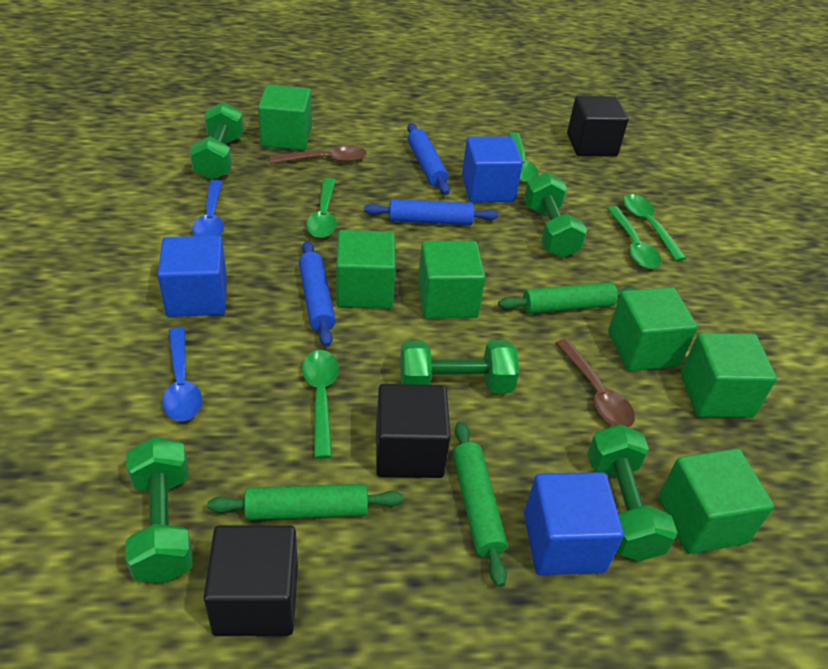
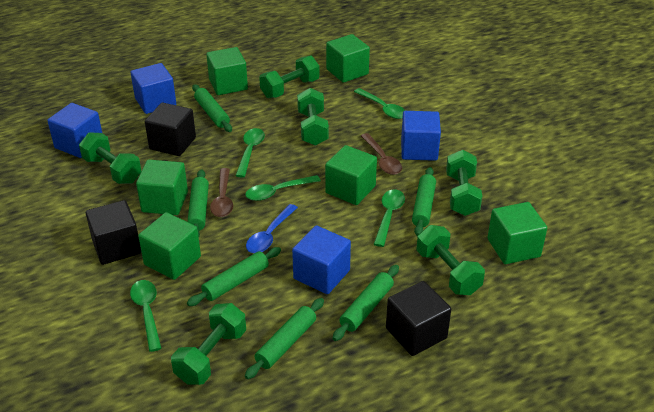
blue cube: 3 -> 4
blue rolling pin: 3 -> 0
blue spoon: 2 -> 1
green dumbbell: 5 -> 6
green rolling pin: 3 -> 6

